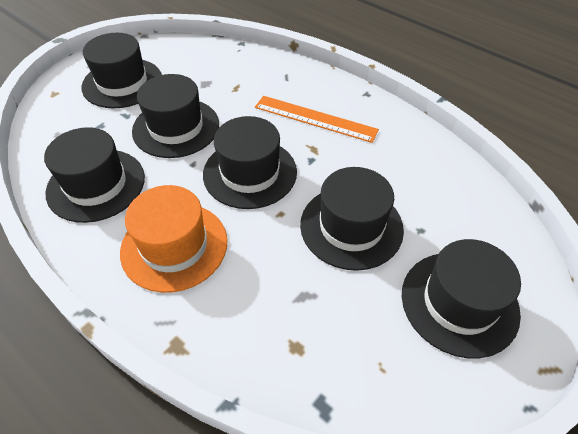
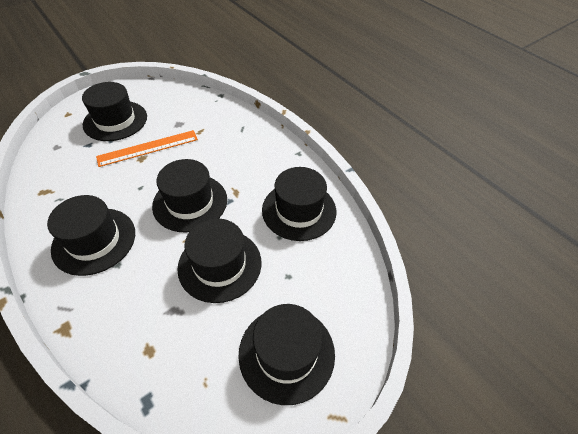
orange hat: 1 -> 0

